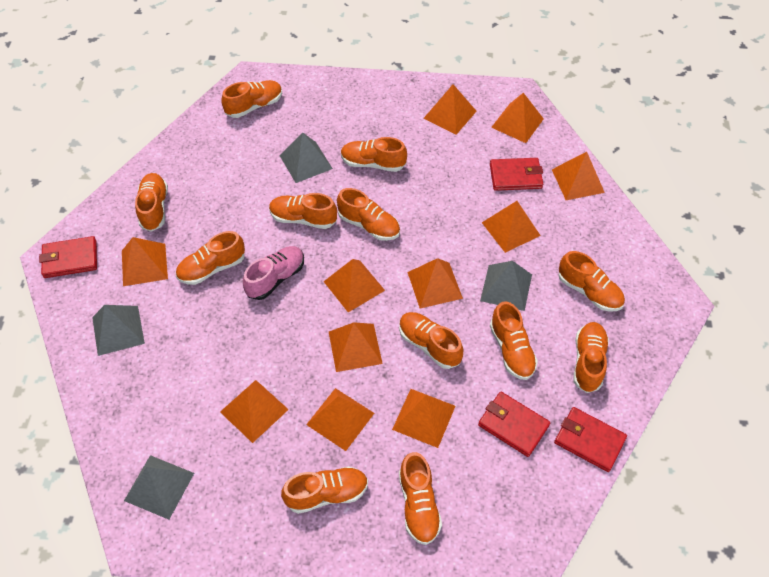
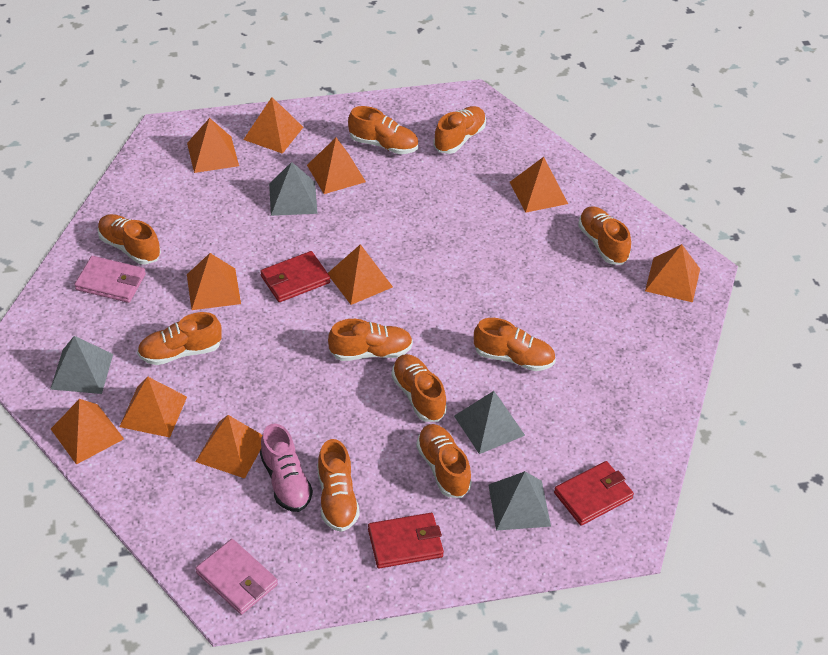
orange pyramid: 11 -> 10
orange shoe: 12 -> 10
pink wallet: 0 -> 2
red wallet: 4 -> 3

